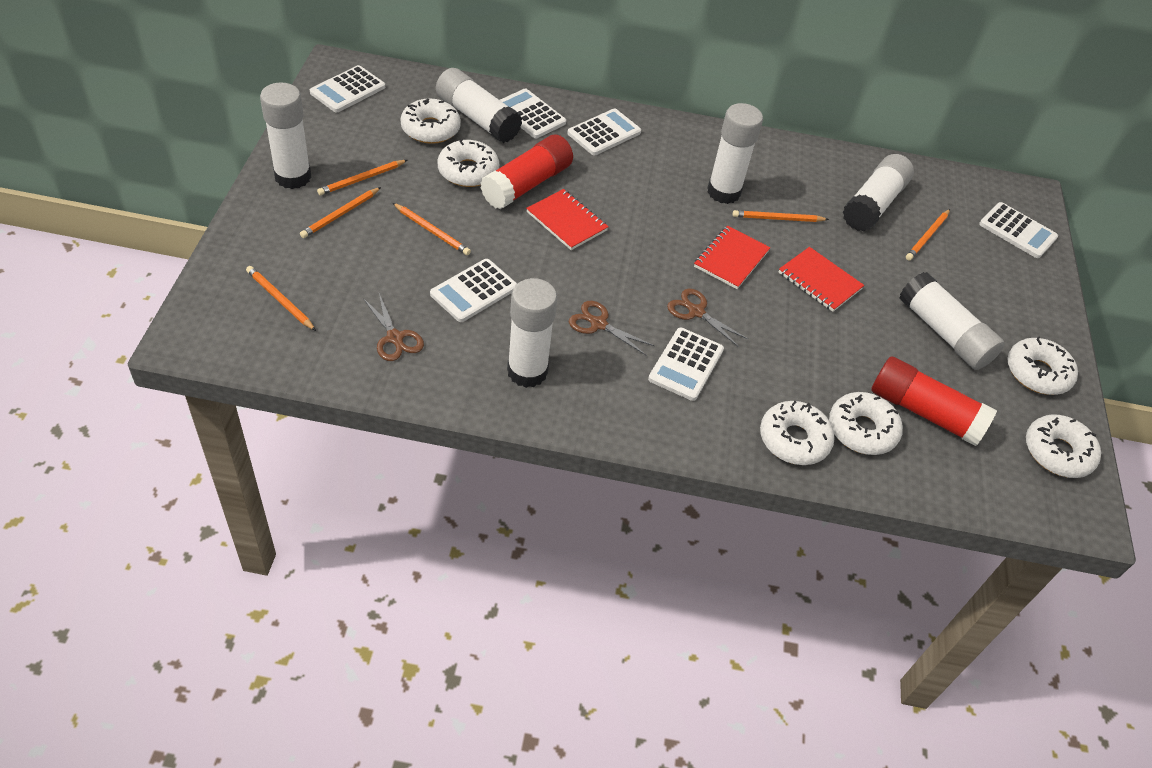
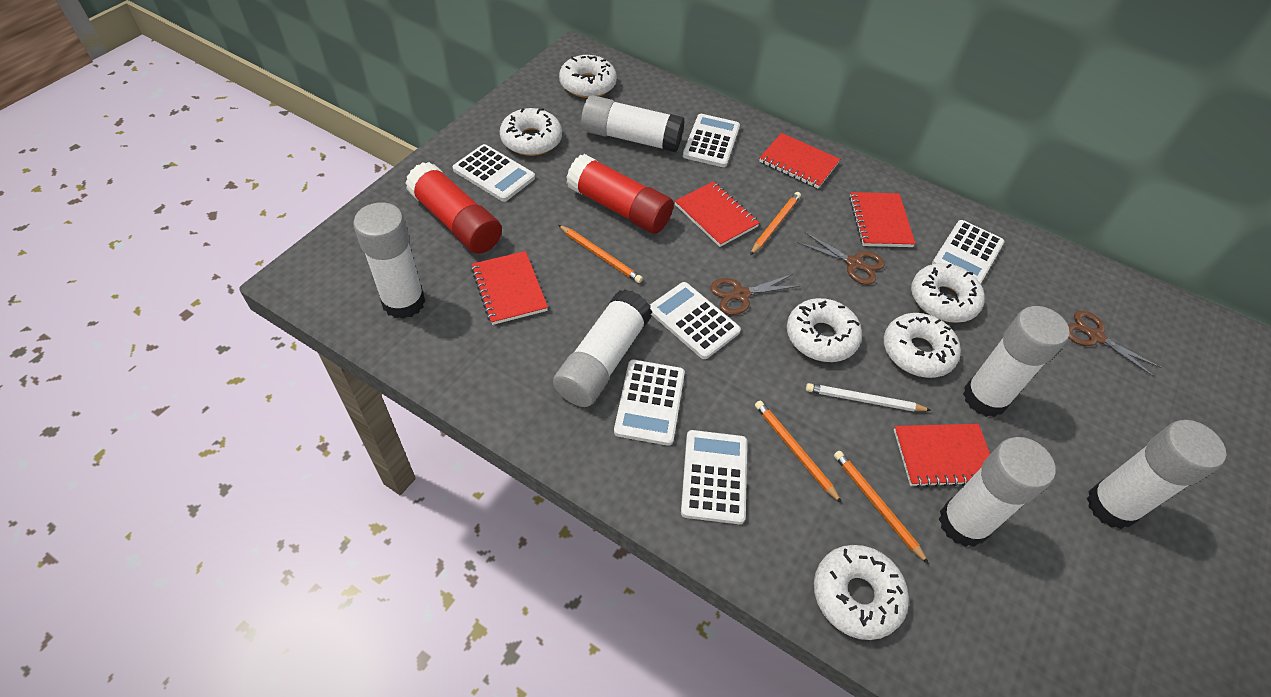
orange pencil: 6 -> 4
red notebook: 3 -> 5
white pencil: 0 -> 1

